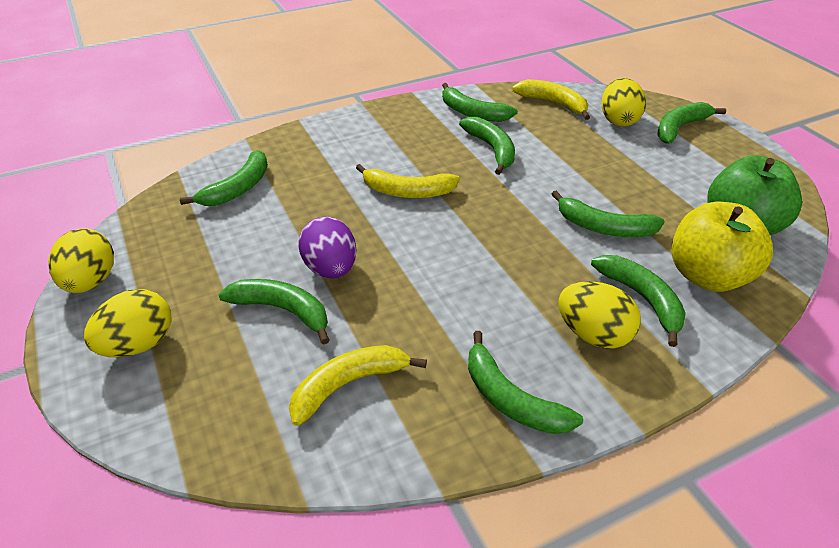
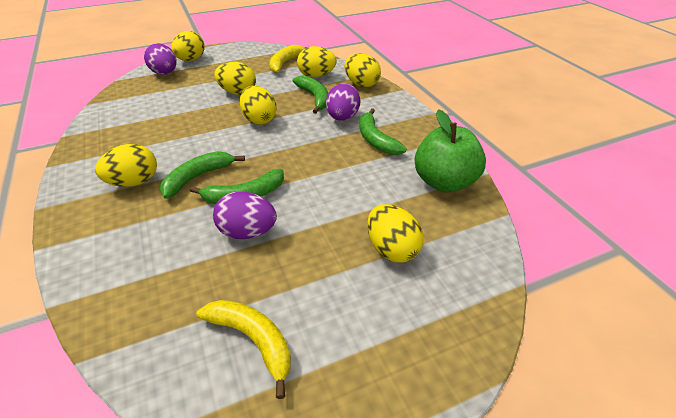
green banana: 8 -> 4
purple egg: 1 -> 3
yellow apple: 1 -> 0
yellow banana: 3 -> 2
yellow egg: 4 -> 7

